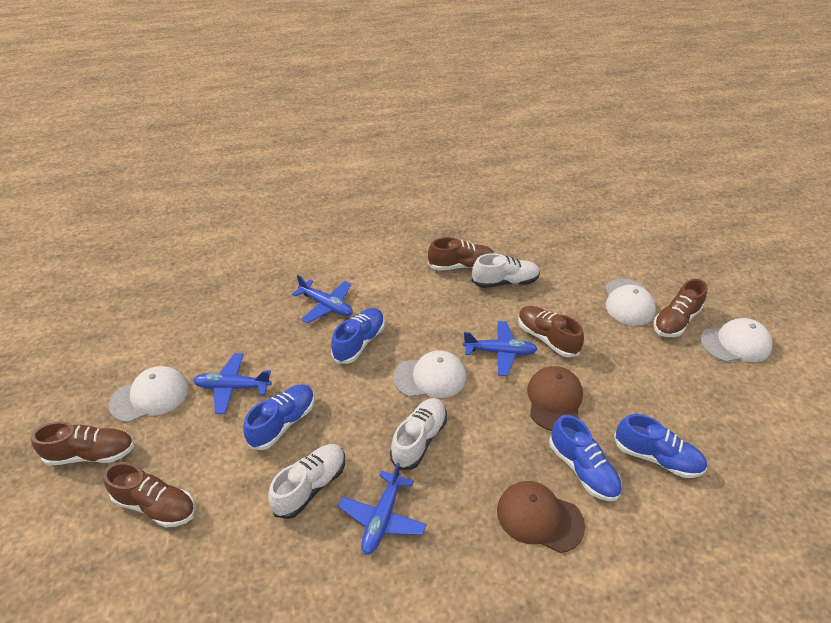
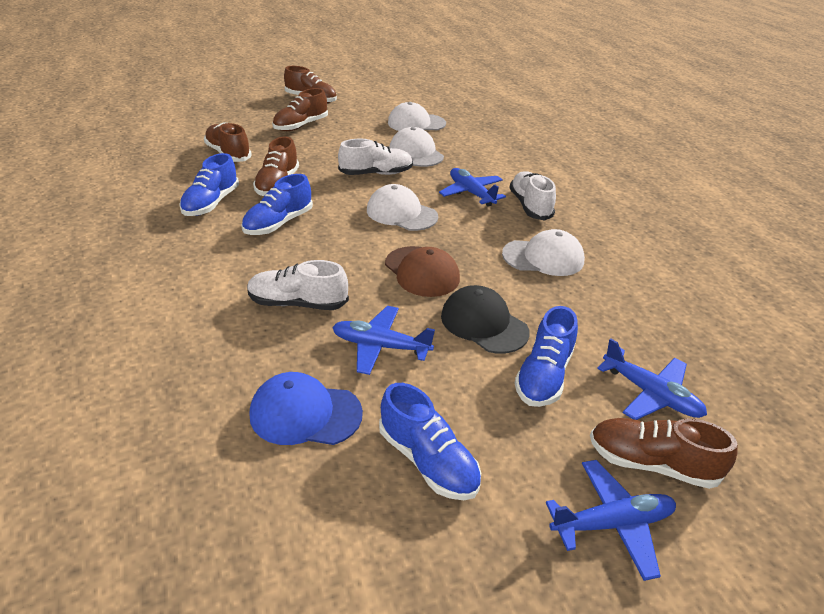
black cap: 0 -> 1
blue cap: 0 -> 1
brown cap: 2 -> 1

